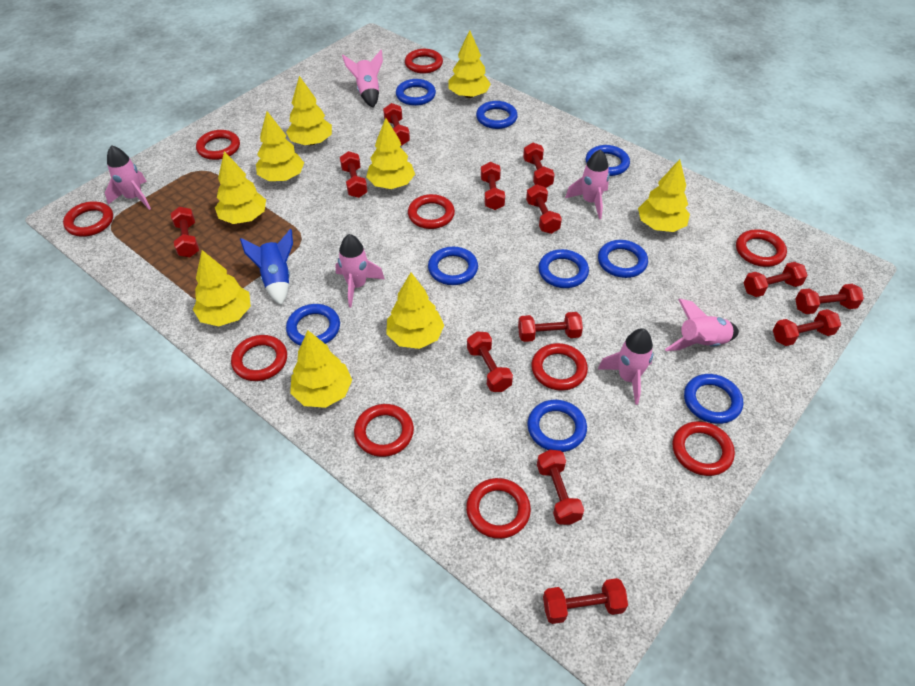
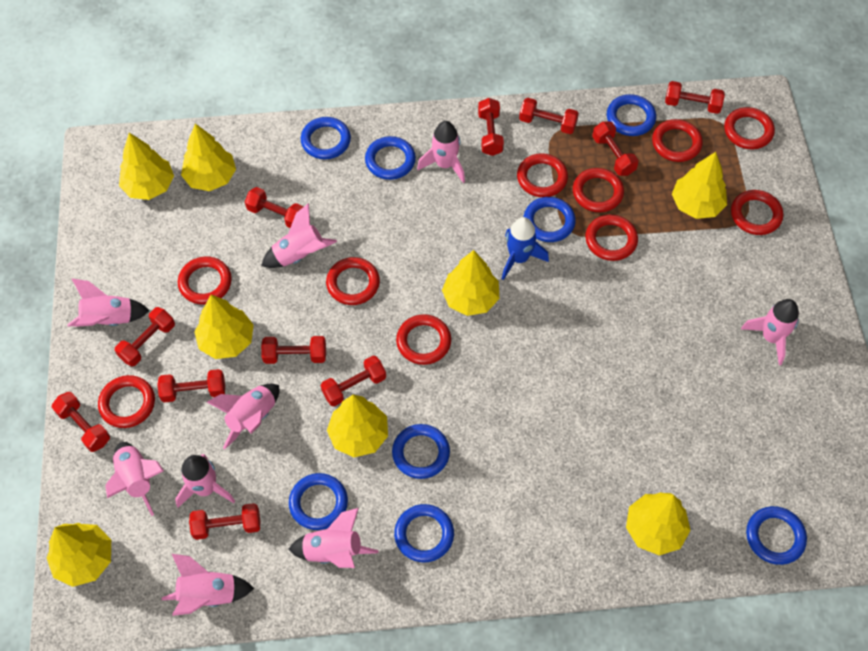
blue ring: 9 -> 8
pink rocket: 6 -> 9
red dumbbell: 13 -> 11
yellow tree: 9 -> 8

